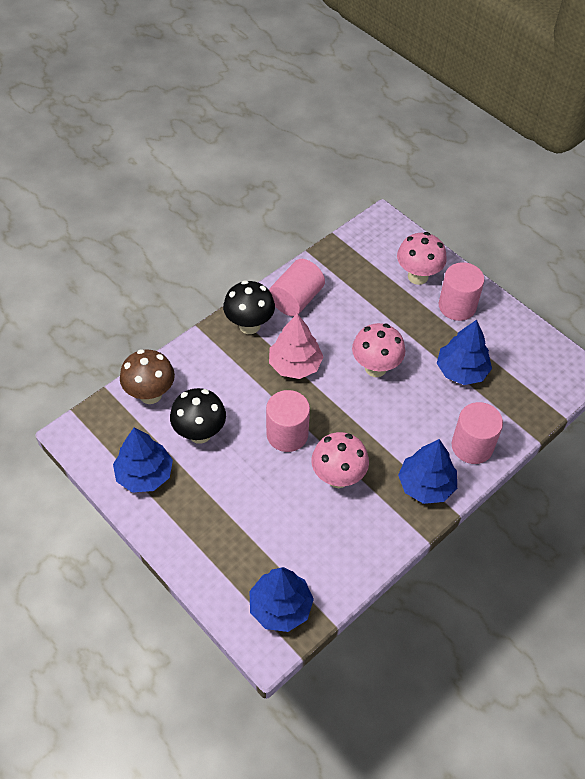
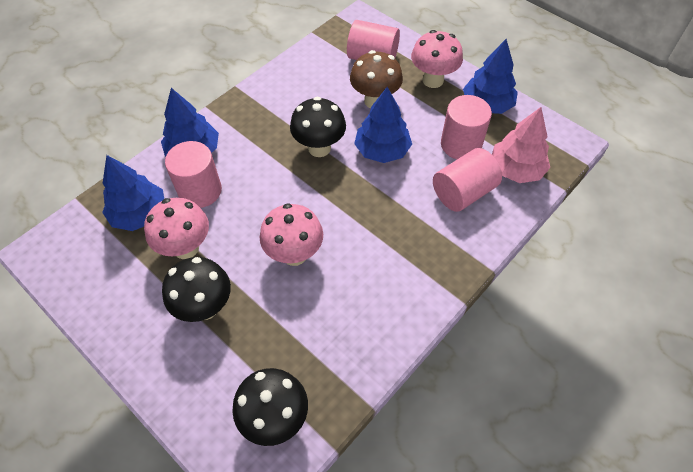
black mushroom: 2 -> 3

